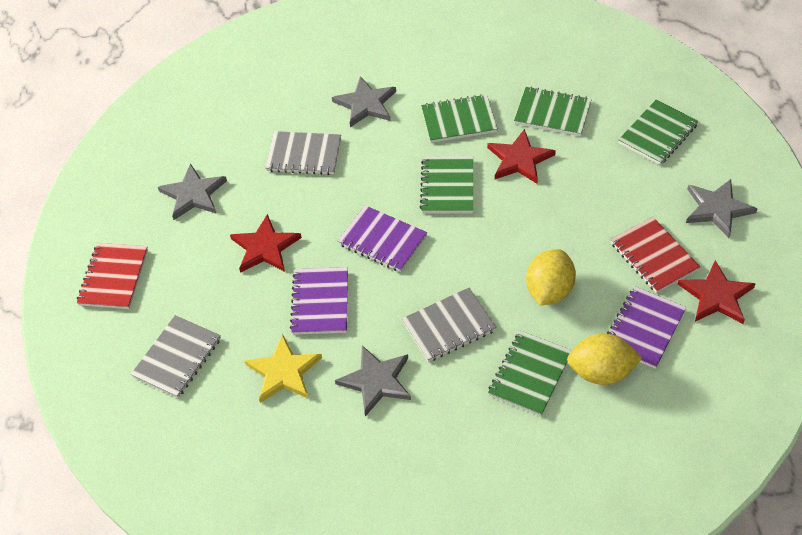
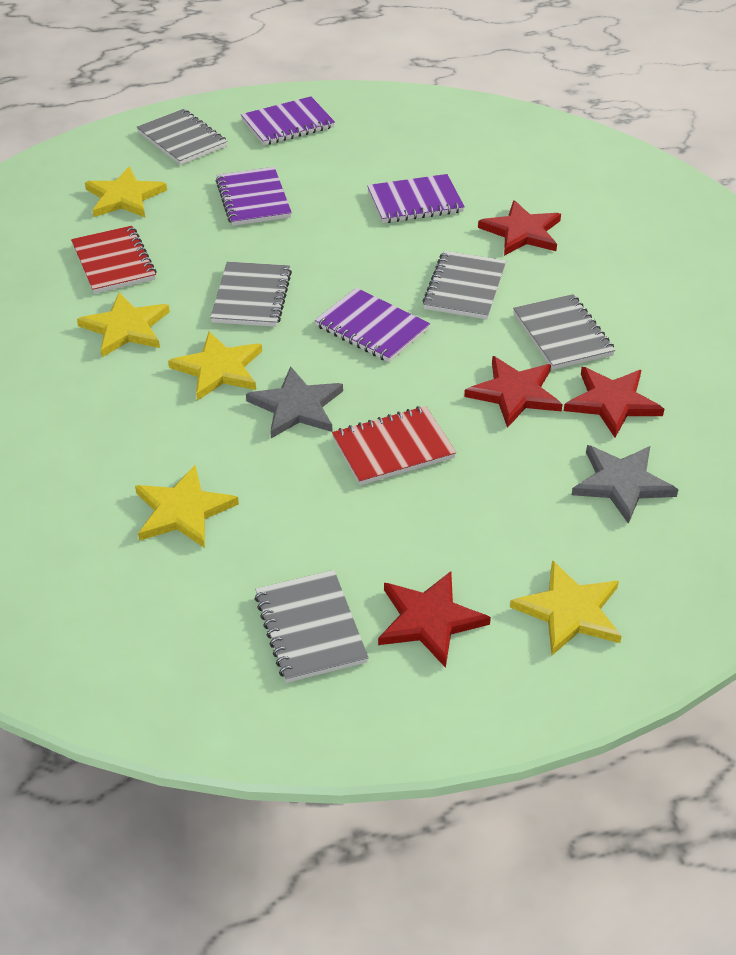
green notebook: 5 -> 0
grey notebook: 3 -> 5
grey star: 4 -> 2
purple notebook: 3 -> 4
red star: 3 -> 4
yellow lemon: 2 -> 0
yellow star: 1 -> 5

